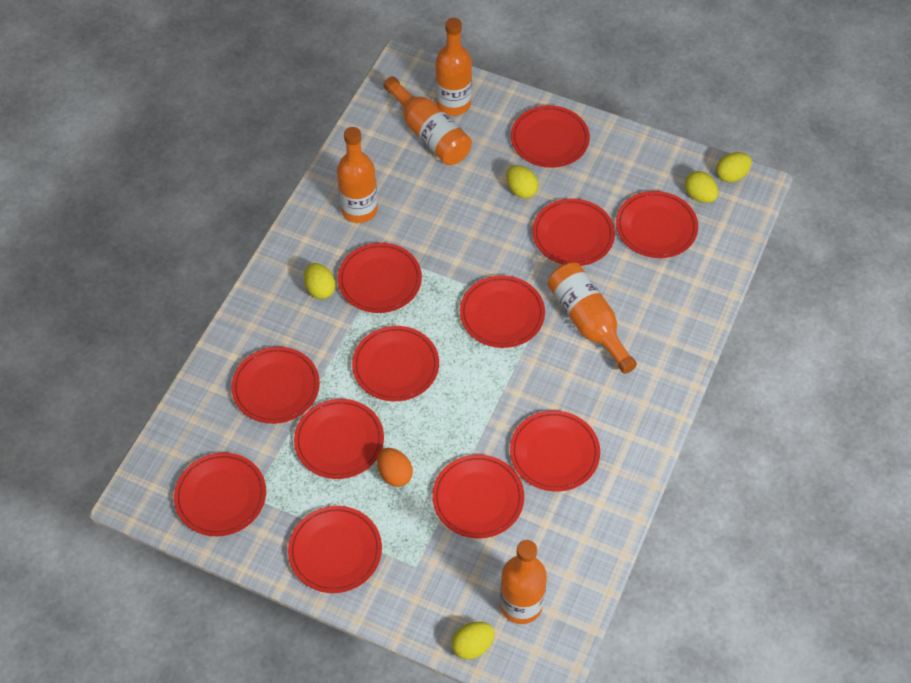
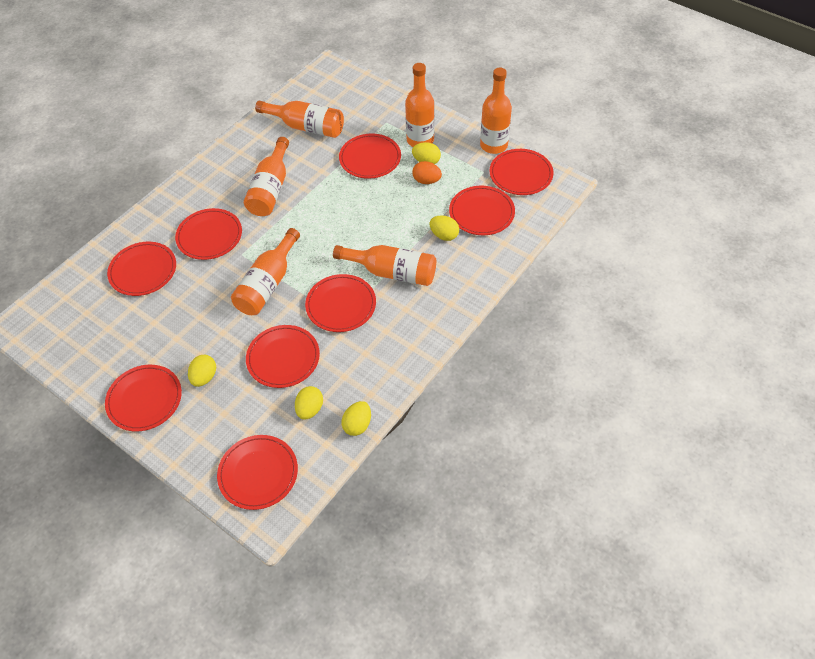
orange bottle: 5 -> 6
red plate: 12 -> 9

